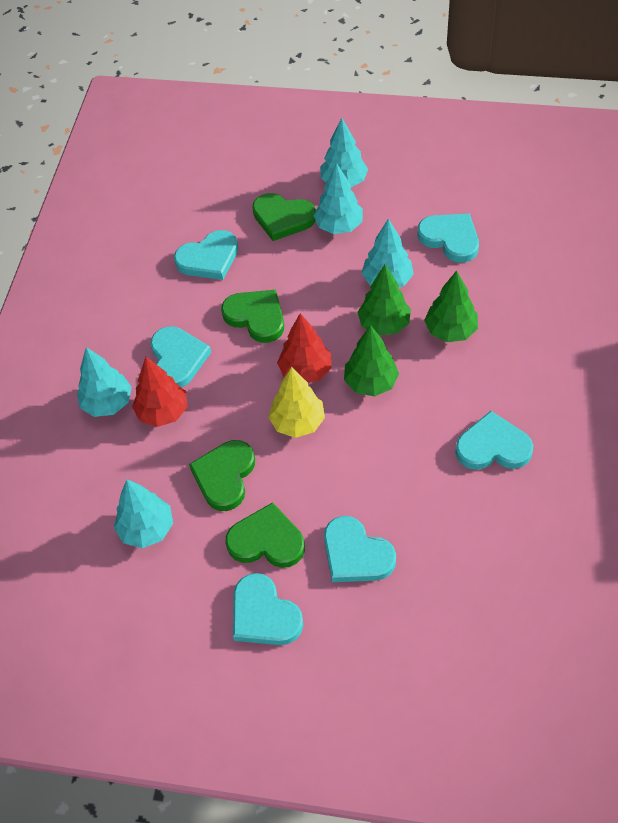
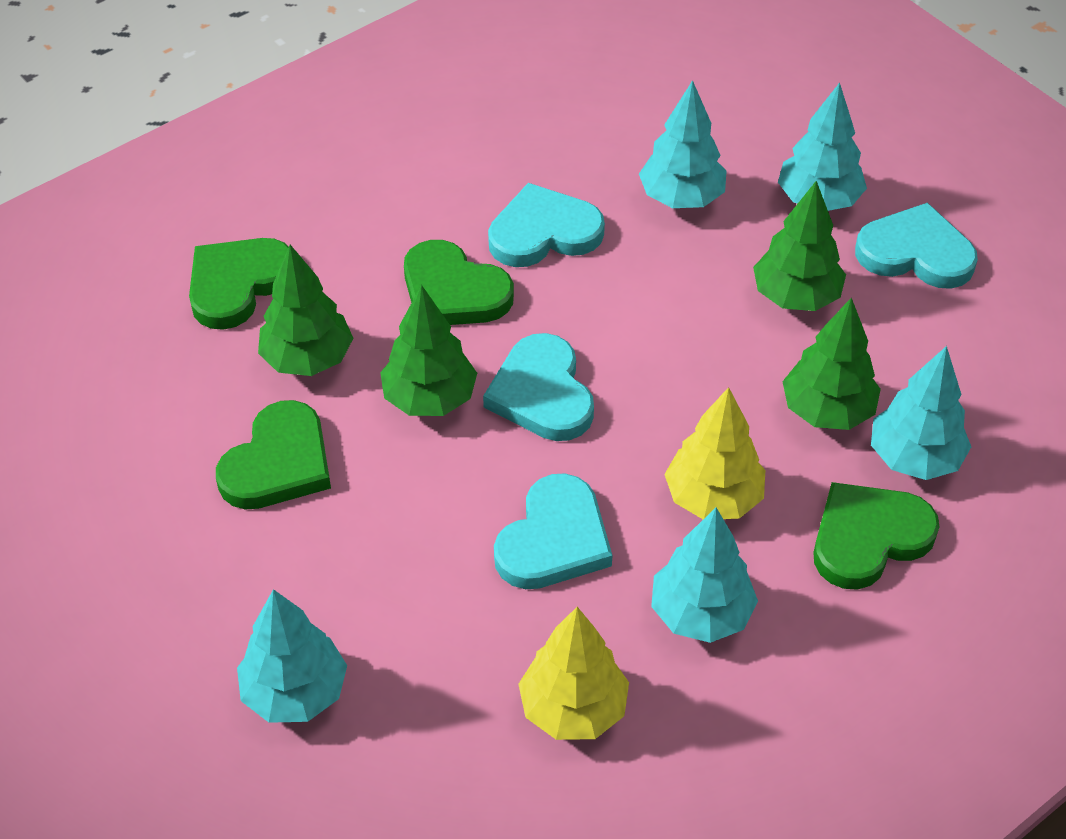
green tree: 3 -> 4
red tree: 2 -> 0
turquoise heart: 6 -> 4
yellow tree: 1 -> 2

